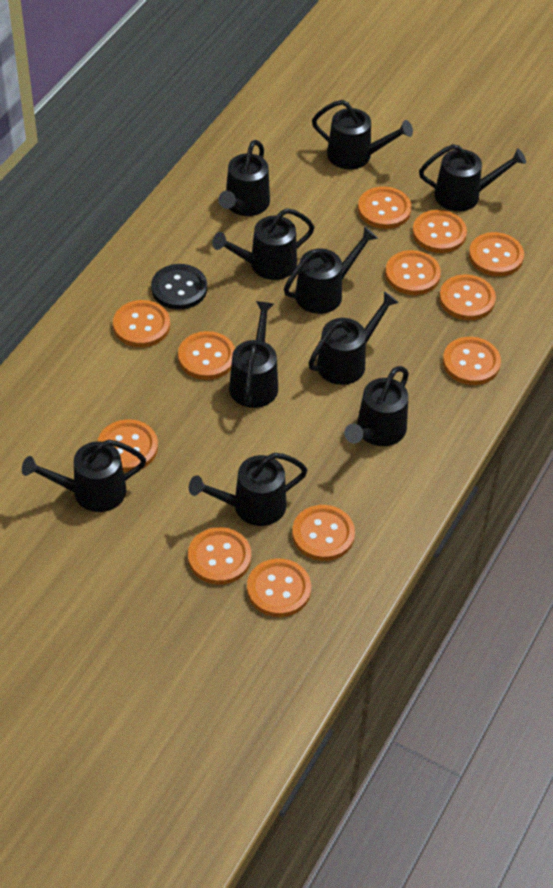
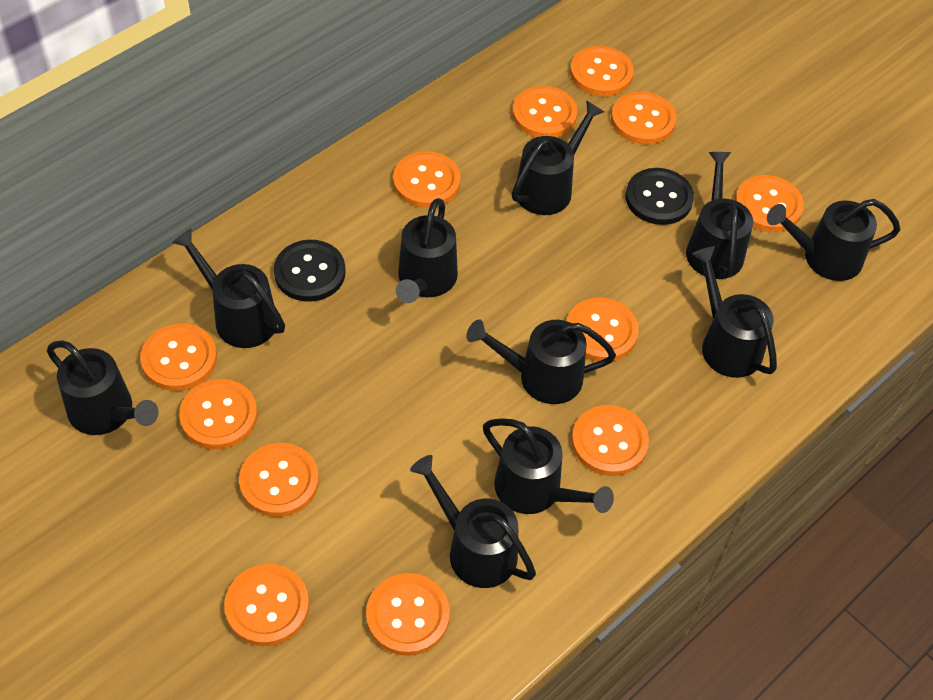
black button: 1 -> 2

